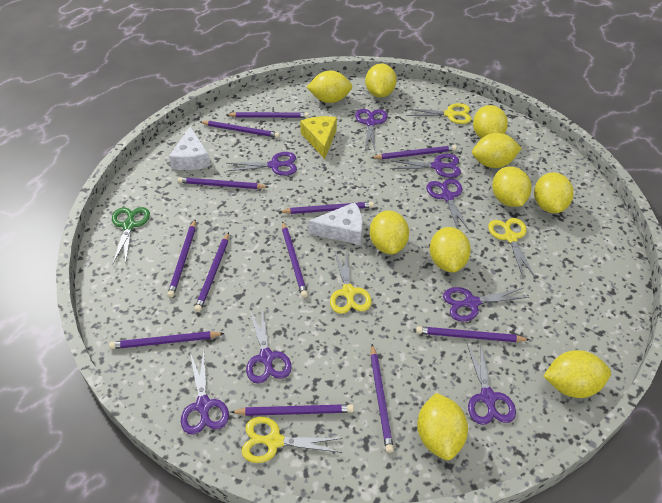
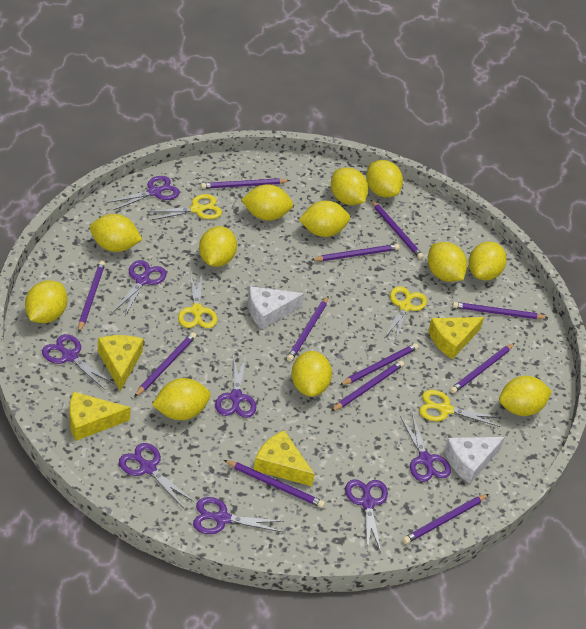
green scissors: 1 -> 0
yellow cheese: 1 -> 4
yellow lemon: 10 -> 12

